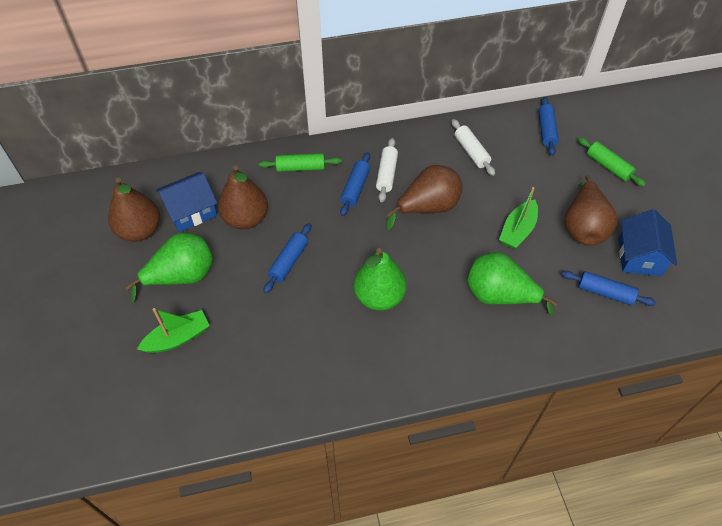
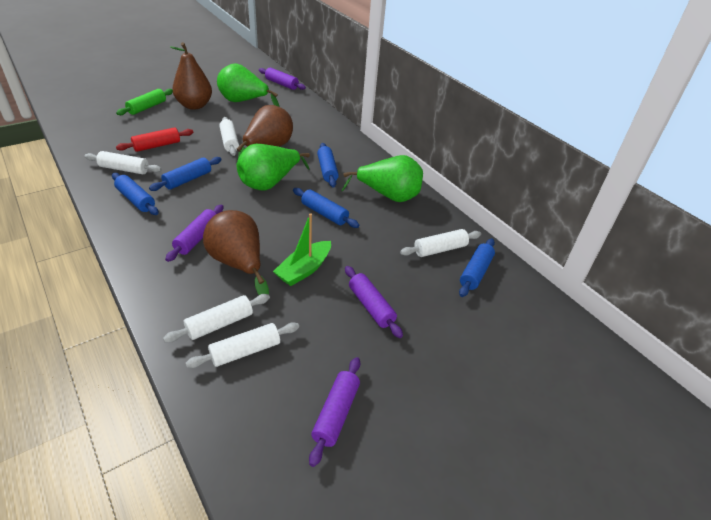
blue house: 2 -> 0
blue rolling pin: 4 -> 5
brown pear: 4 -> 3
green boat: 2 -> 1
green rolling pin: 2 -> 1
purple rolling pin: 0 -> 4
red rolling pin: 0 -> 1
white rolling pin: 2 -> 5

